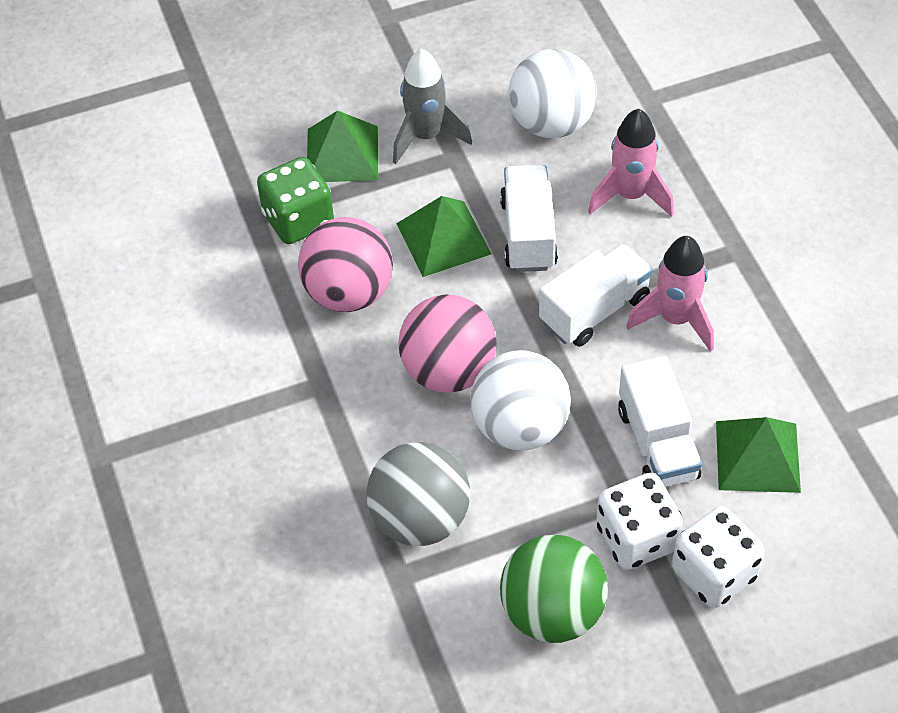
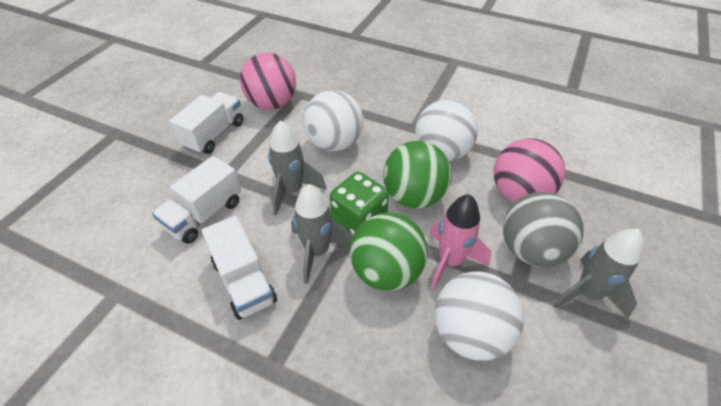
green ball: 1 -> 2
green pyramid: 3 -> 0
grey rocket: 1 -> 3
pink rocket: 2 -> 1
white ball: 2 -> 3
white dice: 2 -> 0

